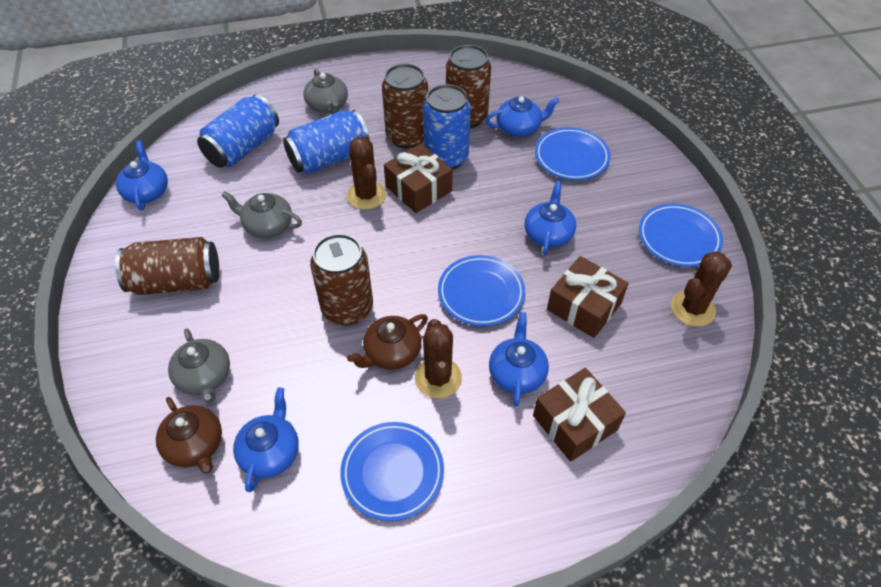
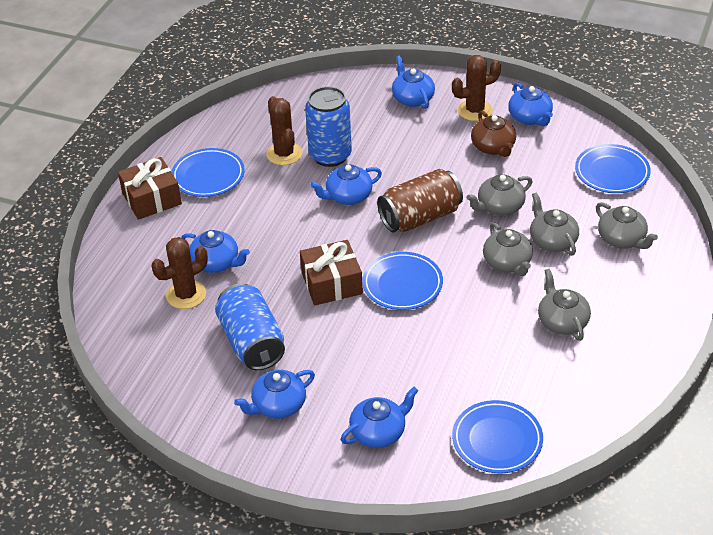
blue can: 3 -> 2
blue teapot: 5 -> 6
brown can: 4 -> 1
brown gift: 3 -> 2
brown teapot: 2 -> 1
grey teapot: 3 -> 5

